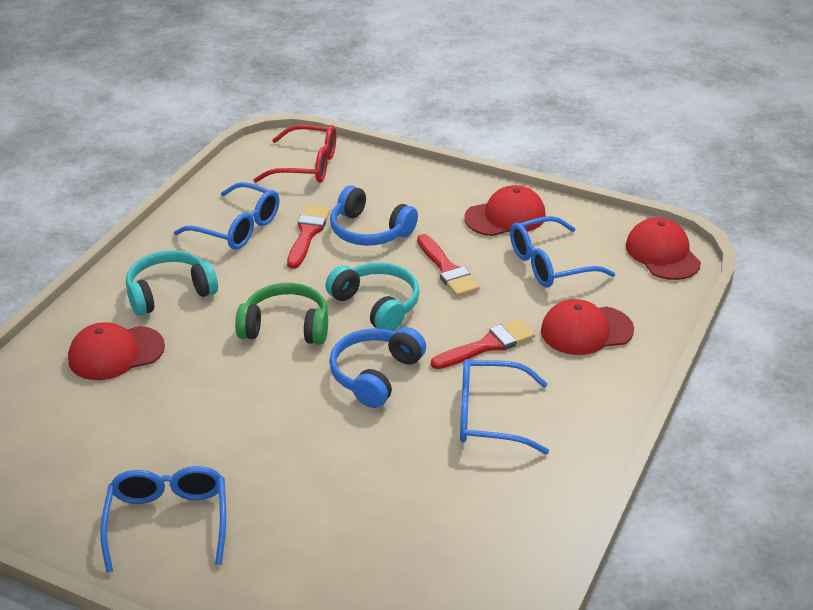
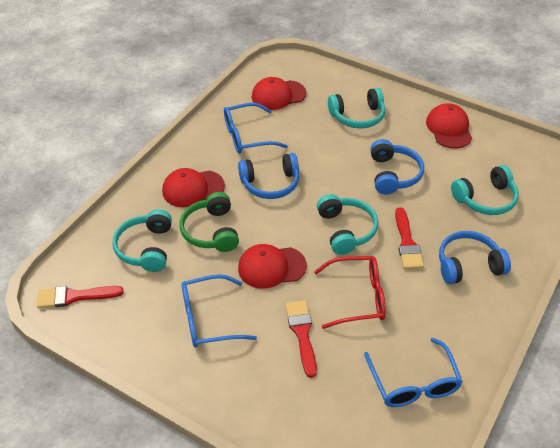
blue glasses: 4 -> 3
blue headphones: 2 -> 3
turquoise headphones: 2 -> 4

